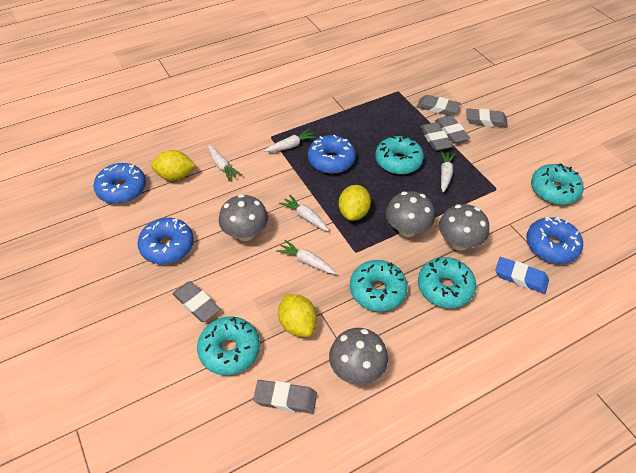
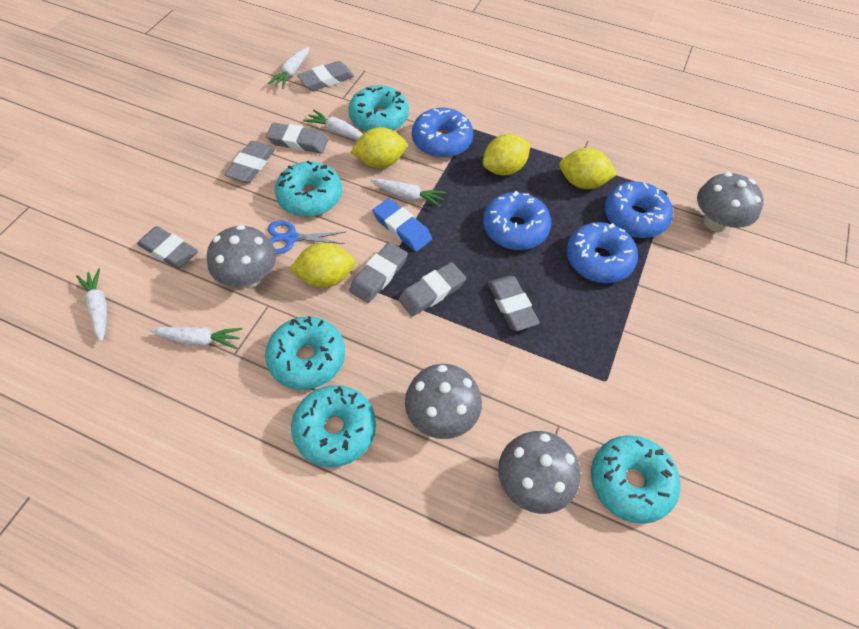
blue scissors: 0 -> 1
grey eraser: 6 -> 7
yellow lemon: 3 -> 4

